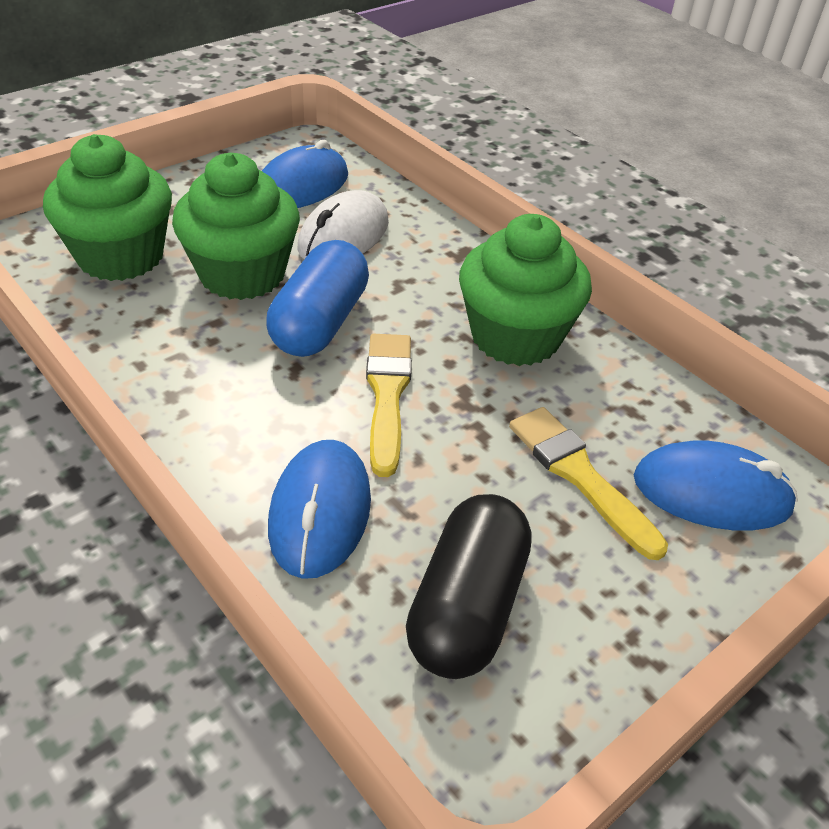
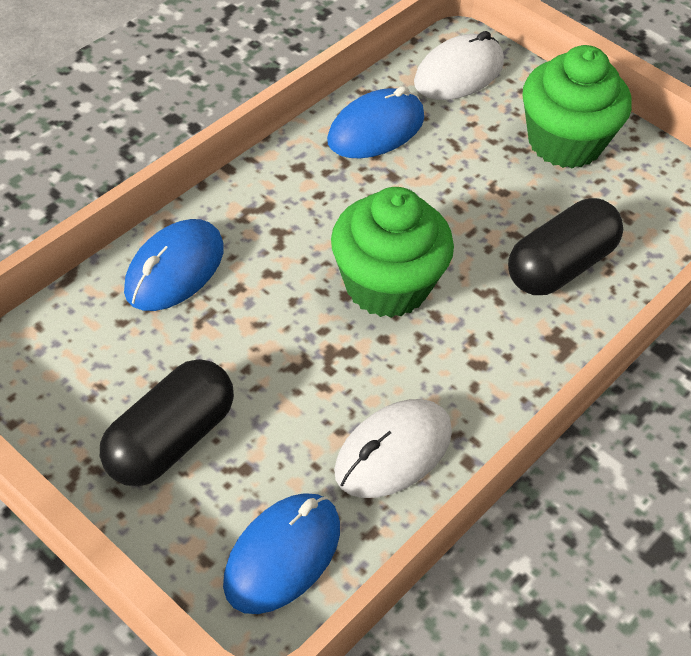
black capsule: 1 -> 2
blue capsule: 1 -> 0
green cupcake: 3 -> 2
white mouse: 1 -> 2
yellow brush: 2 -> 0

